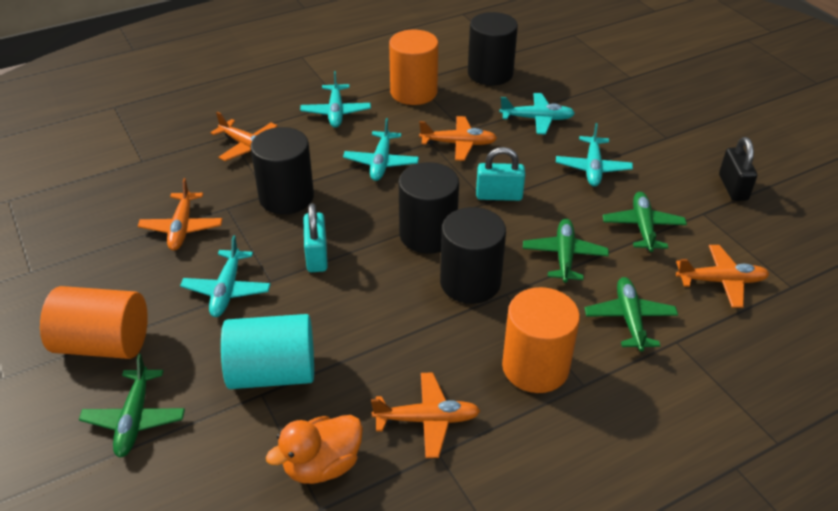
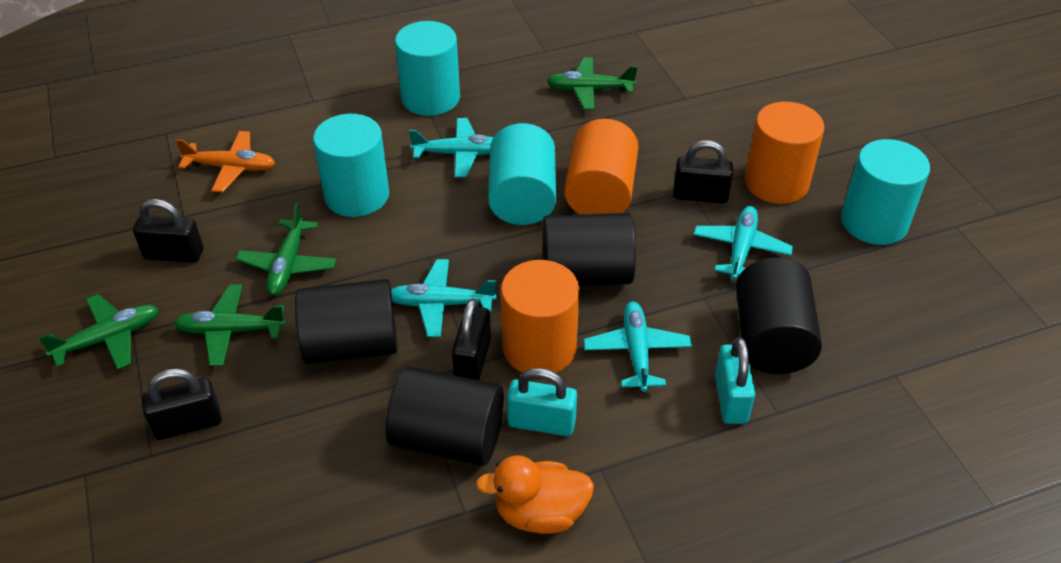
black padlock: 1 -> 4
orange plane: 5 -> 1
turquoise cylinder: 1 -> 4
turquoise plane: 5 -> 4

